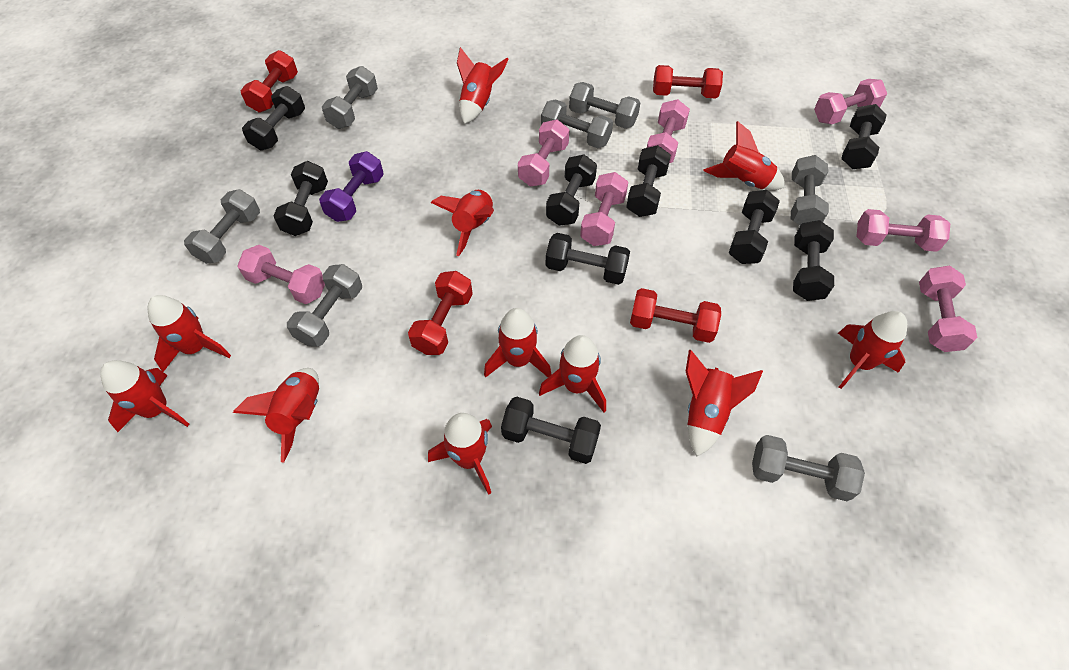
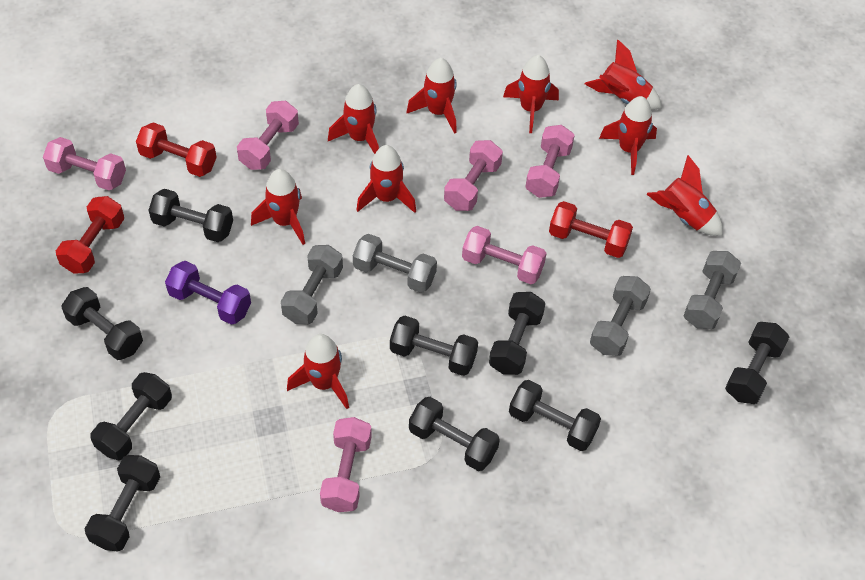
grey dumbbell: 7 -> 4
pink dumbbell: 7 -> 6
red dumbbell: 4 -> 3
red rocket: 11 -> 9

